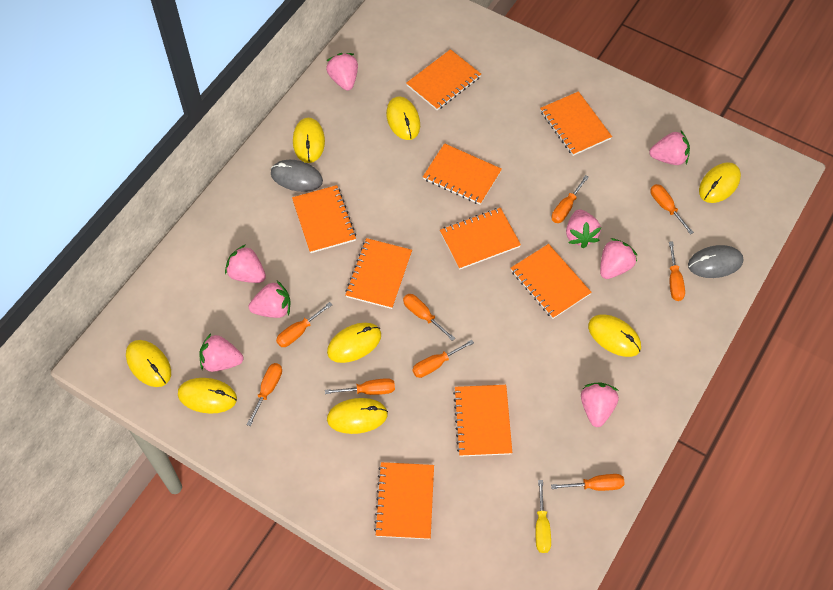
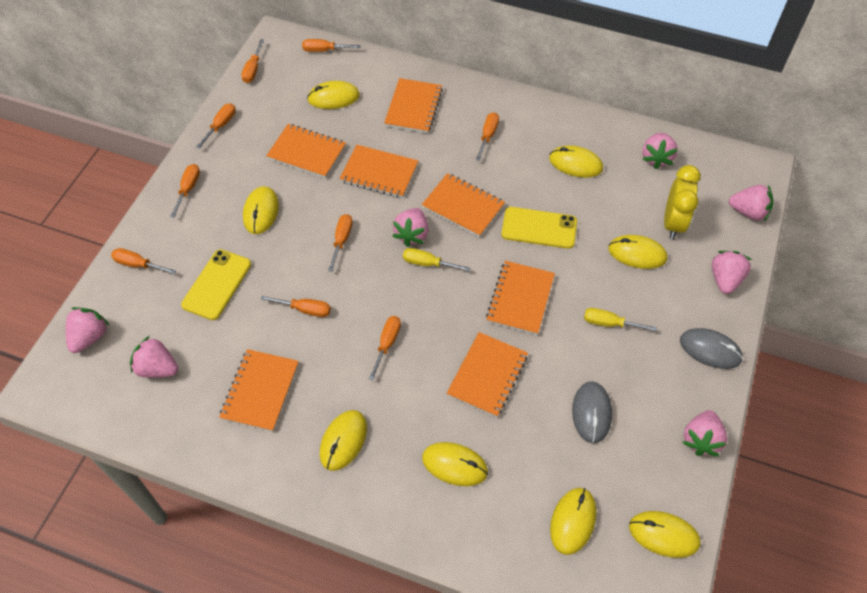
orange notebook: 9 -> 7
pink strawberry: 8 -> 7
yellow clock: 0 -> 1
yellow phone: 0 -> 2
yellow screwdriver: 1 -> 2

